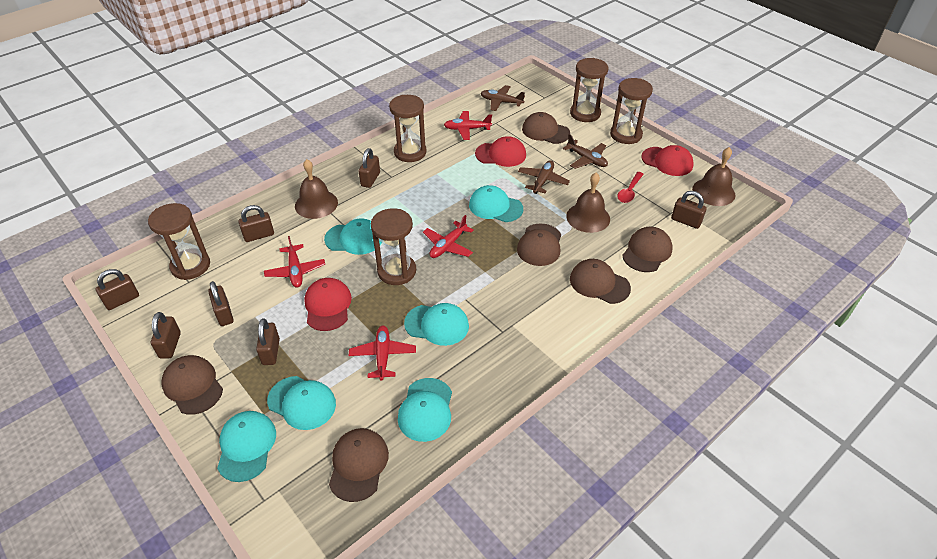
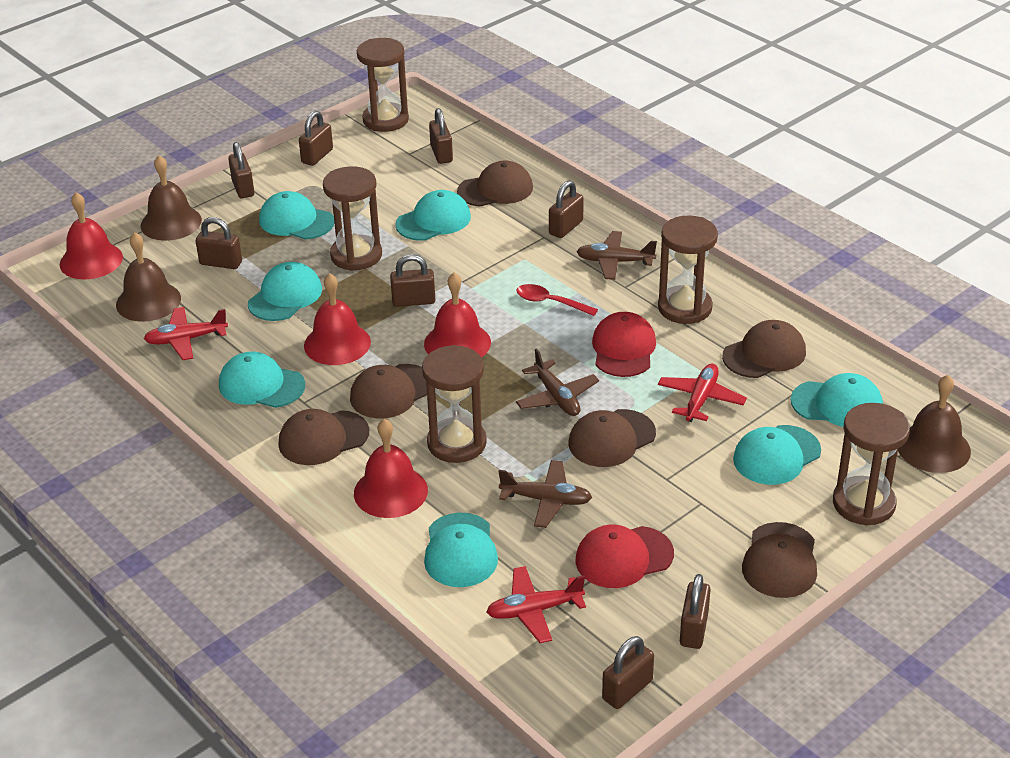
brown padlock: 7 -> 8
red bell: 0 -> 4
red cap: 3 -> 2
red plane: 4 -> 3
turquoise cap: 6 -> 7

